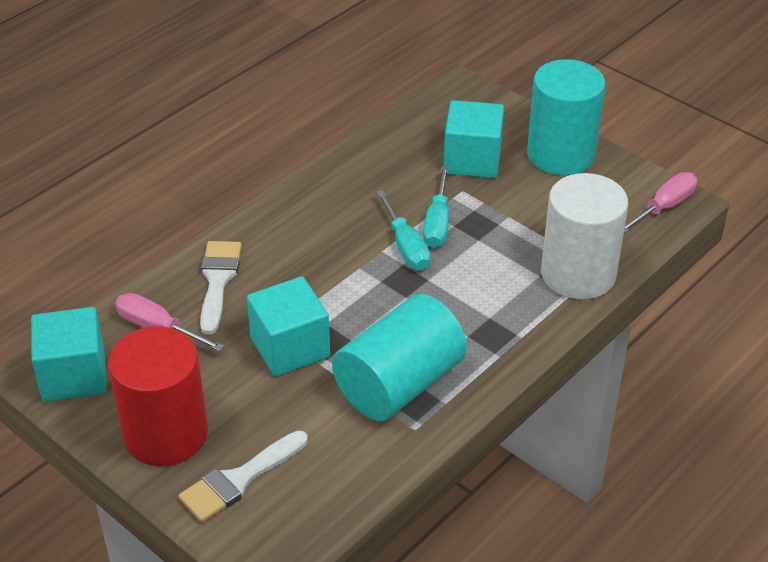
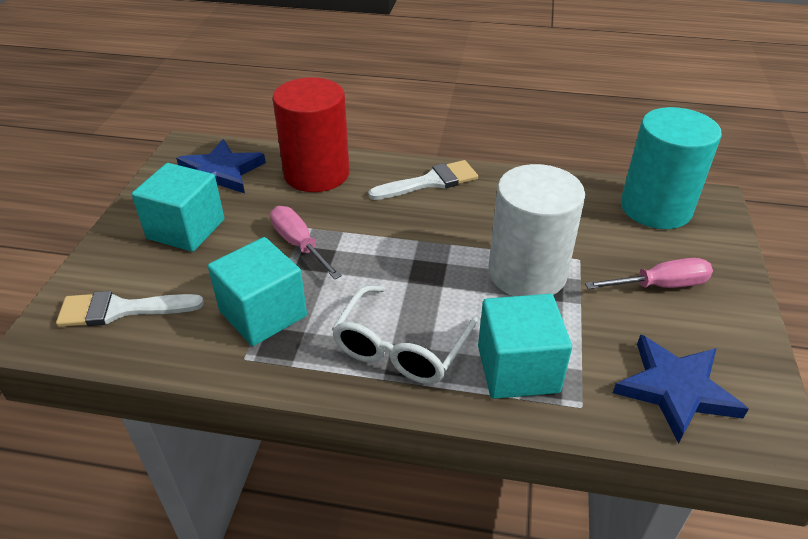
blue star: 0 -> 2
turquoise cylinder: 2 -> 1
turquoise screwdriver: 2 -> 0
white glasses: 0 -> 1

